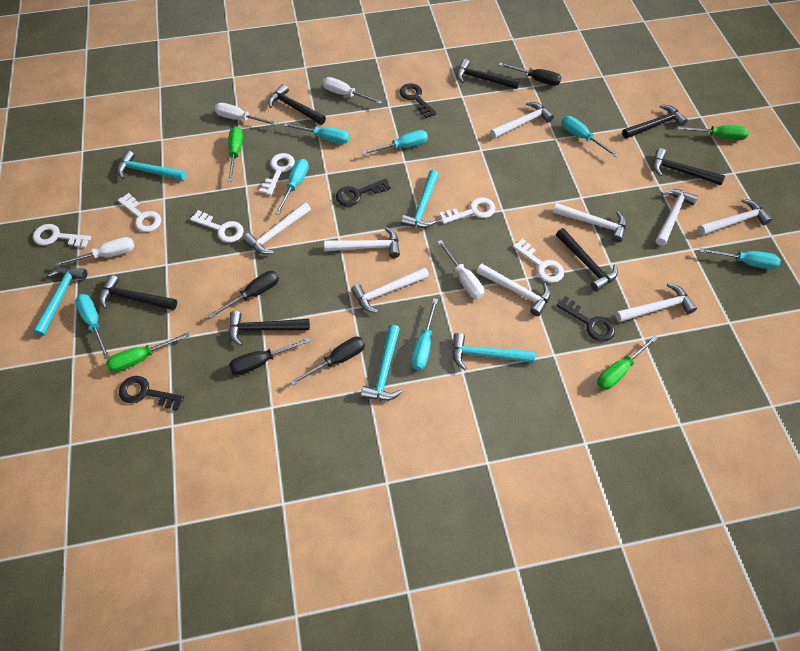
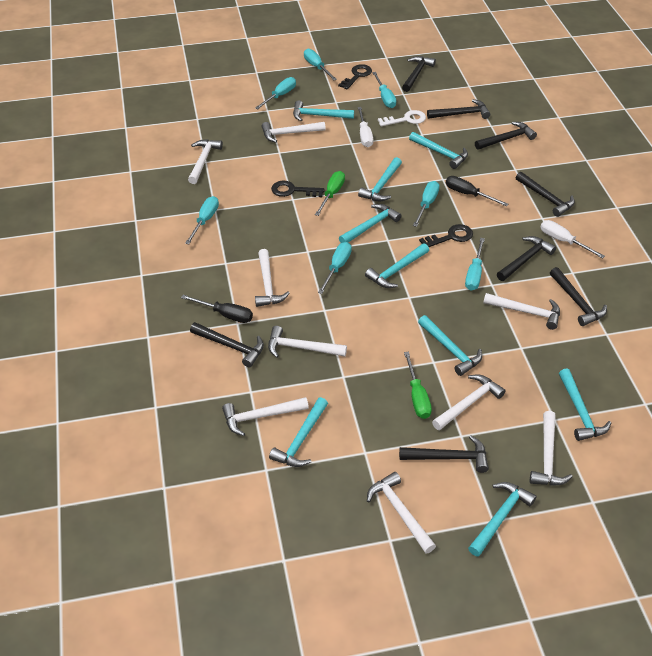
black hammer: 7 -> 8
black key: 4 -> 3
black screwdriver: 4 -> 2
green screwdriver: 4 -> 2
turquoise hammer: 5 -> 9
white key: 6 -> 1
white screwdriver: 4 -> 2

